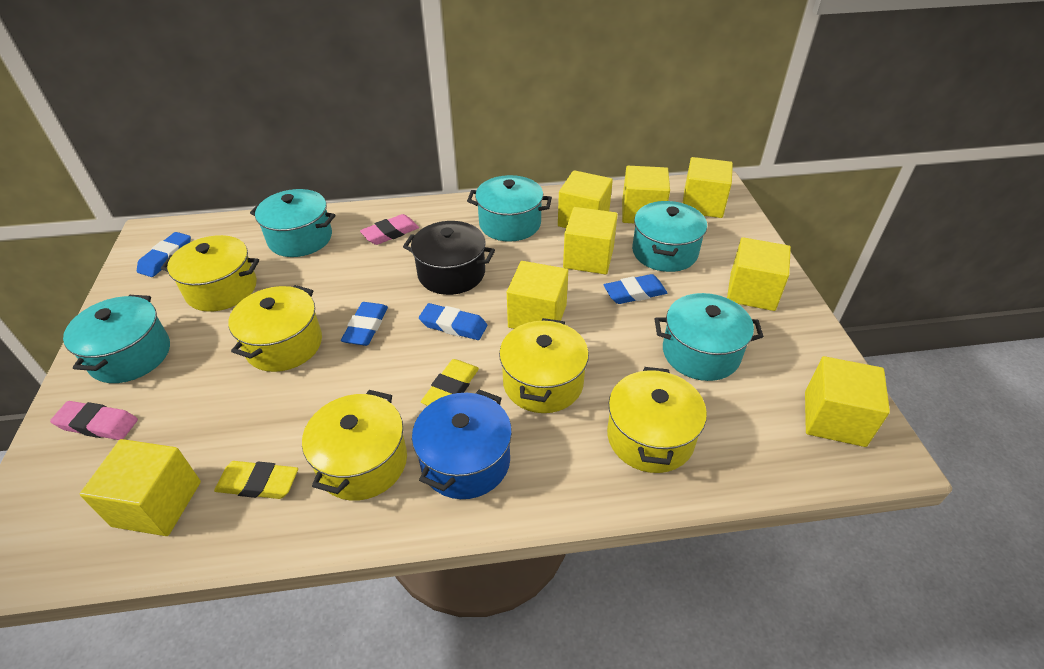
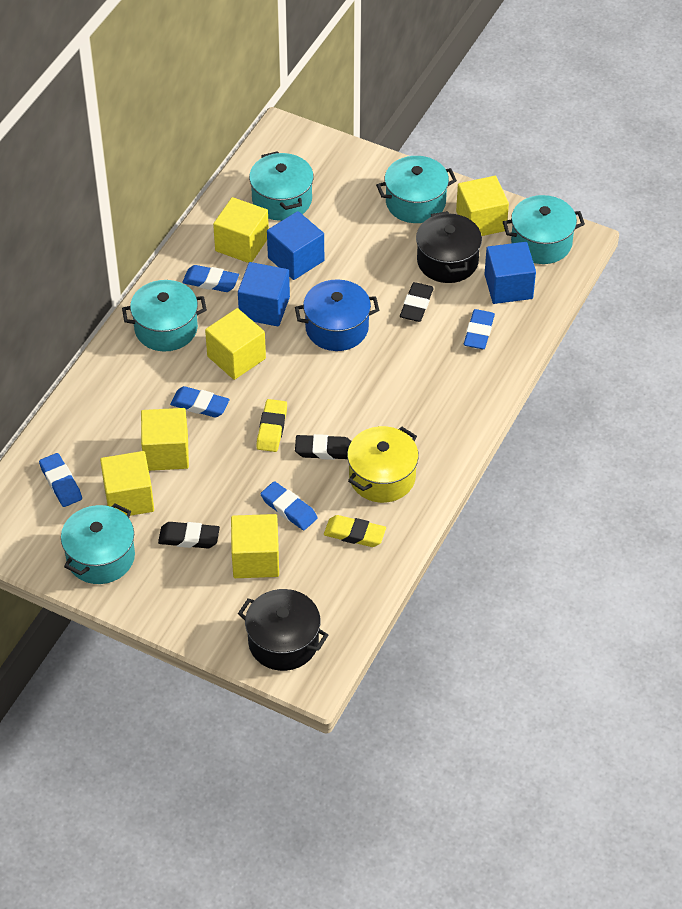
black eraser: 0 -> 3
black pot: 1 -> 2
blue cube: 0 -> 3
blue eraser: 4 -> 5
pink eraser: 2 -> 0
yellow cube: 8 -> 6
yellow pot: 5 -> 1

